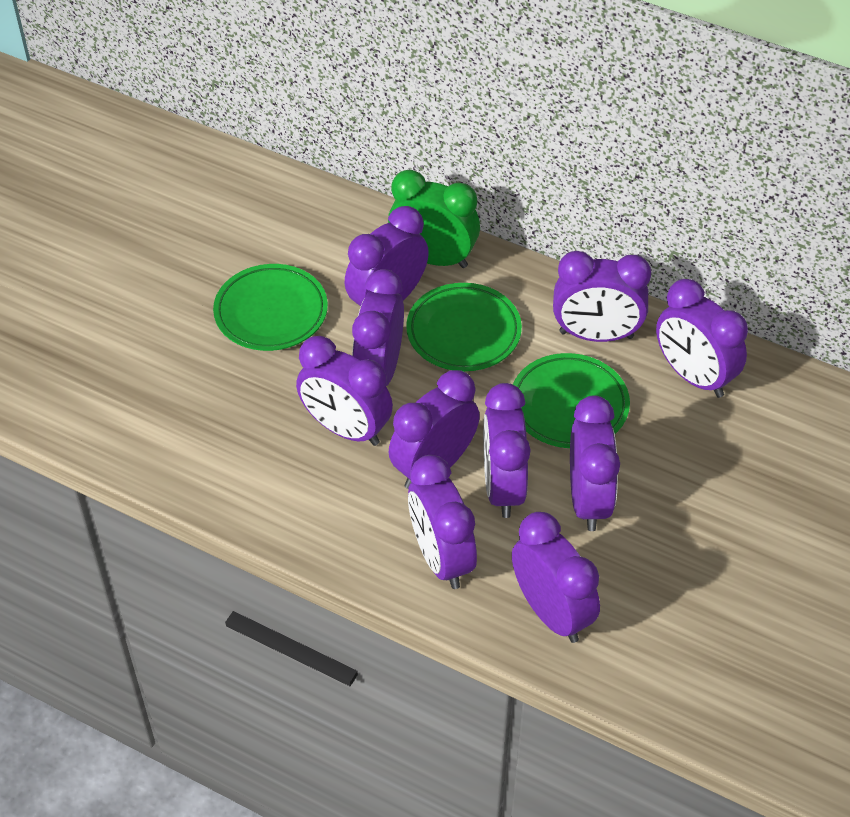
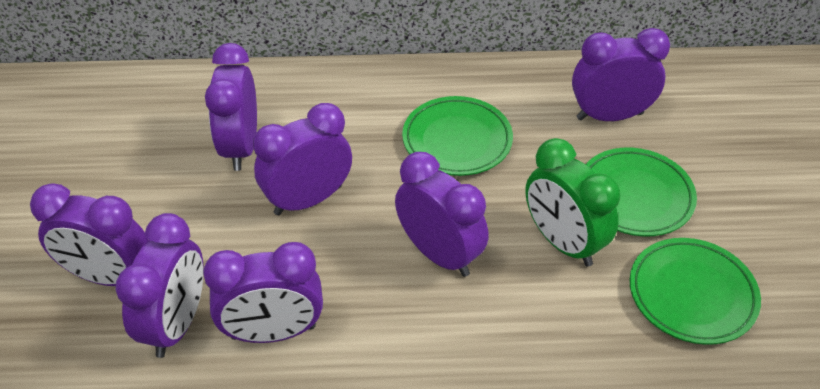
purple clock: 10 -> 7

